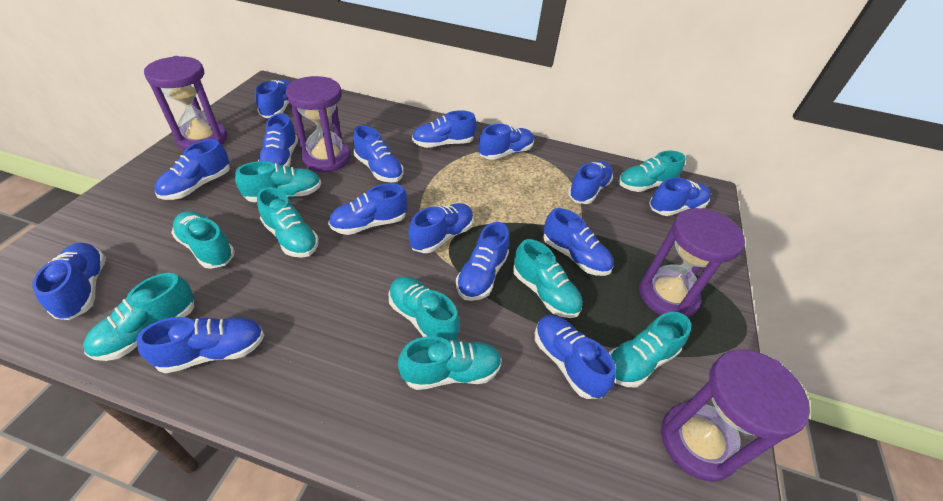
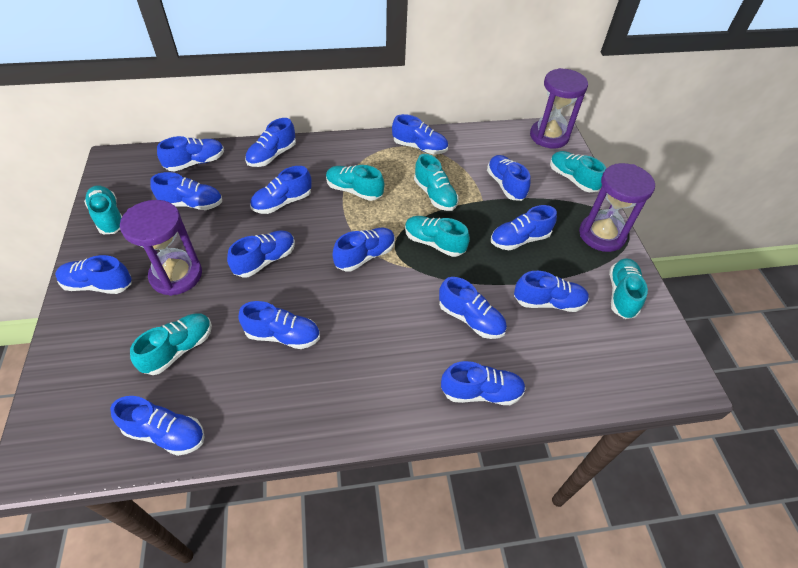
purple hourglass: 4 -> 3
turquoise shoe: 9 -> 7

